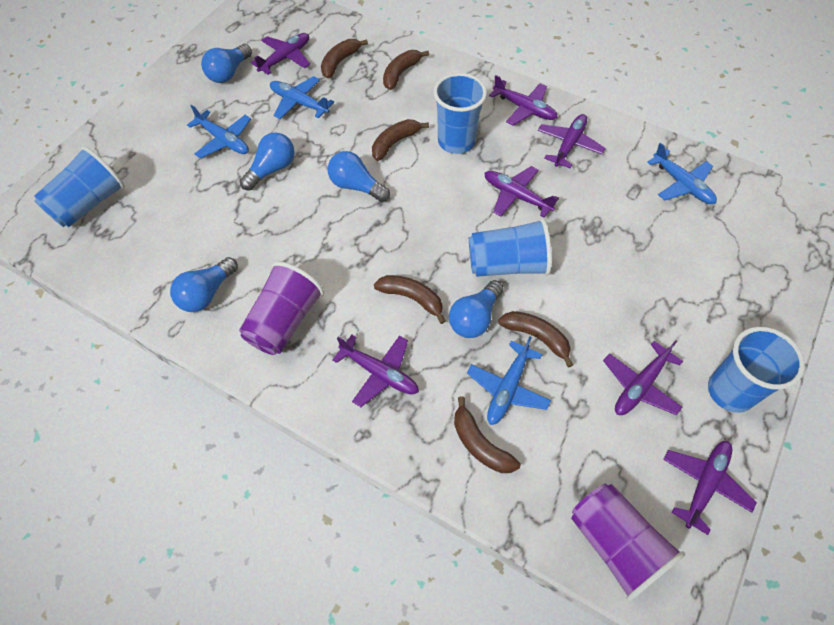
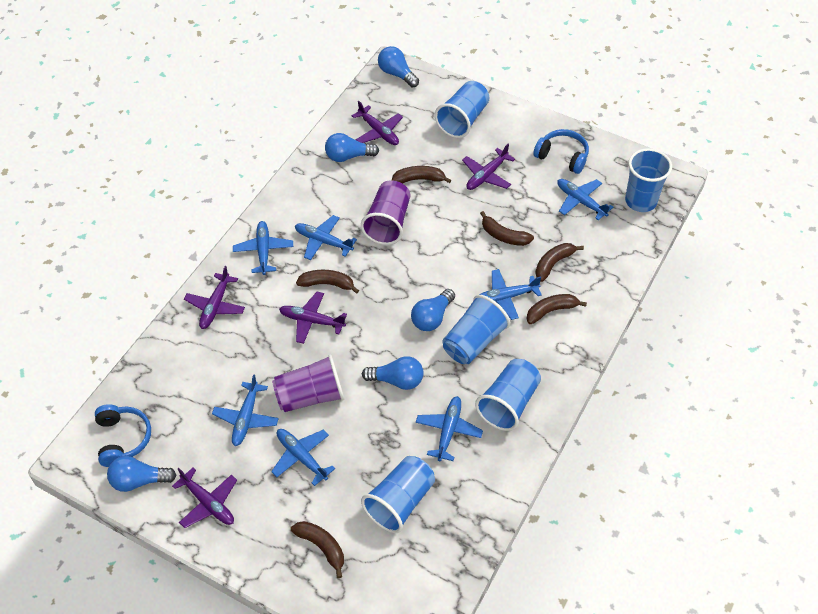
blue cup: 4 -> 5
blue headphones: 0 -> 2
blue plane: 4 -> 7
purple plane: 7 -> 5

